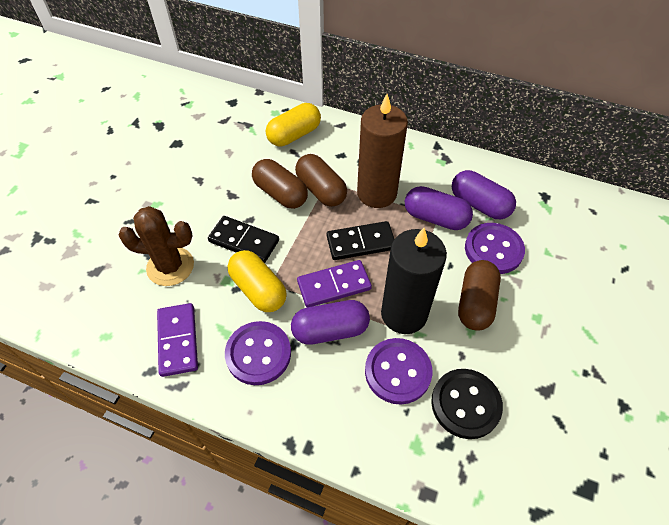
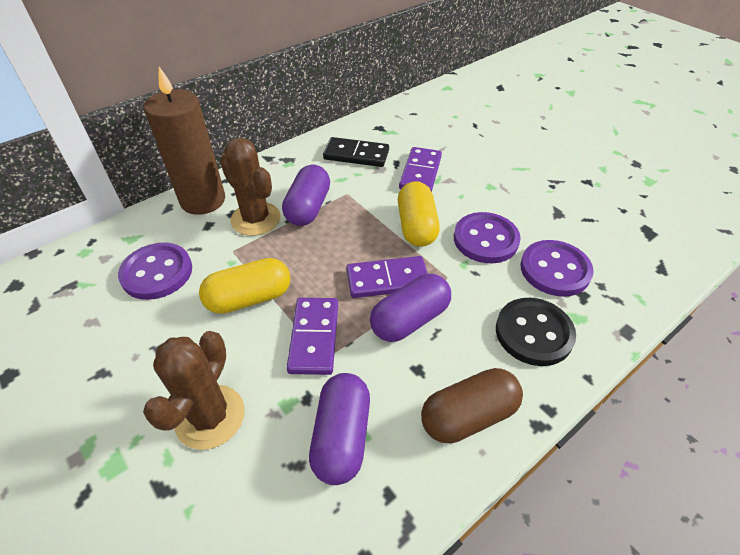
black candle: 1 -> 0
black domino: 2 -> 1
brown cactus: 1 -> 2
brown capsule: 3 -> 1
purple domino: 2 -> 3

